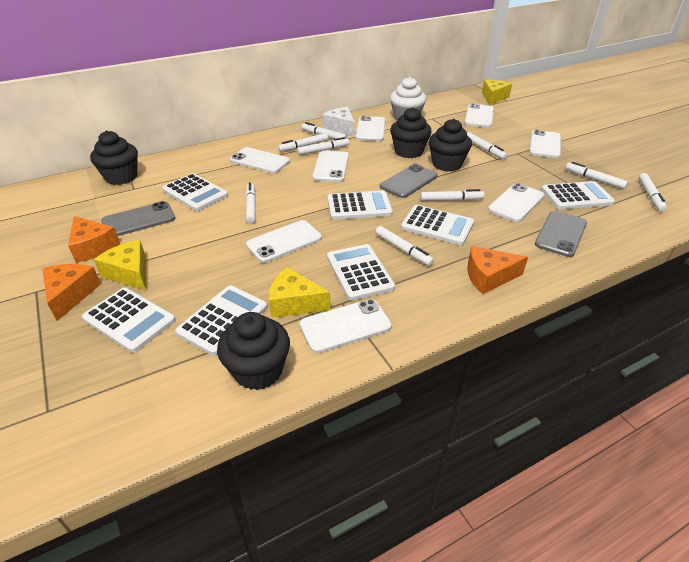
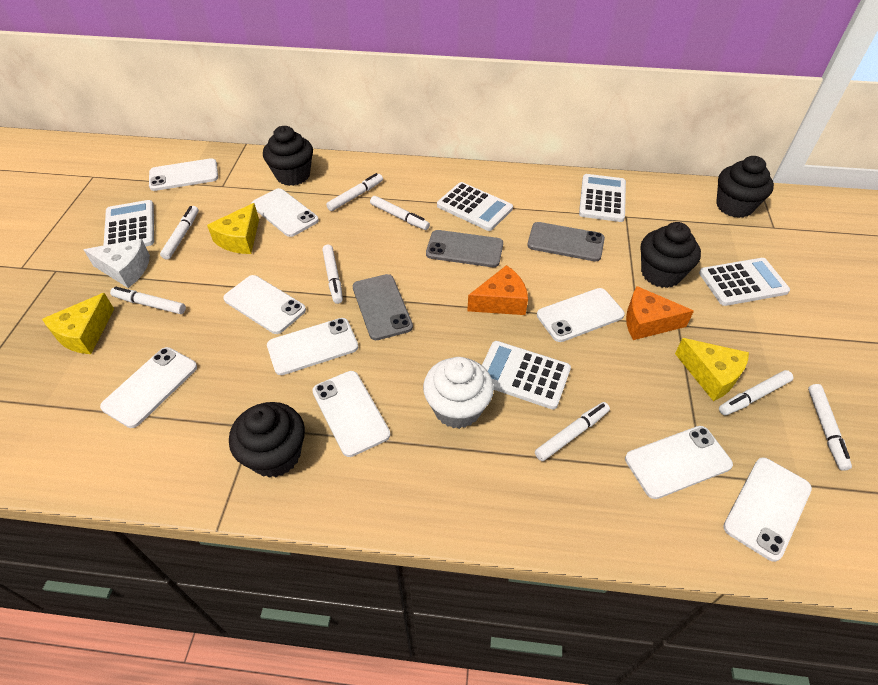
orange cheese: 3 -> 2
white calculator: 7 -> 5
white marker: 9 -> 8
white phone: 8 -> 9

